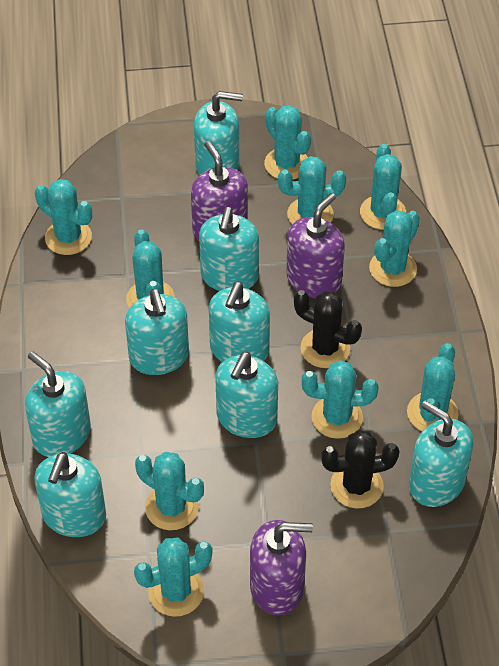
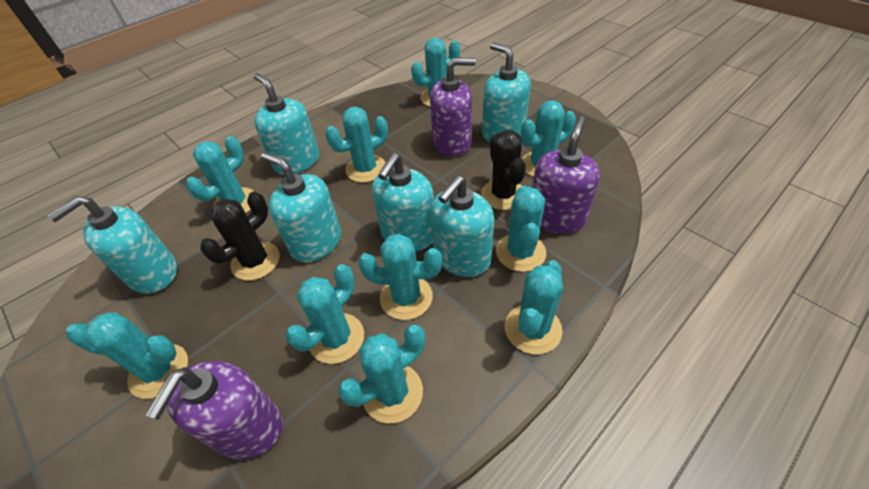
turquoise soap dispenser: 8 -> 6

